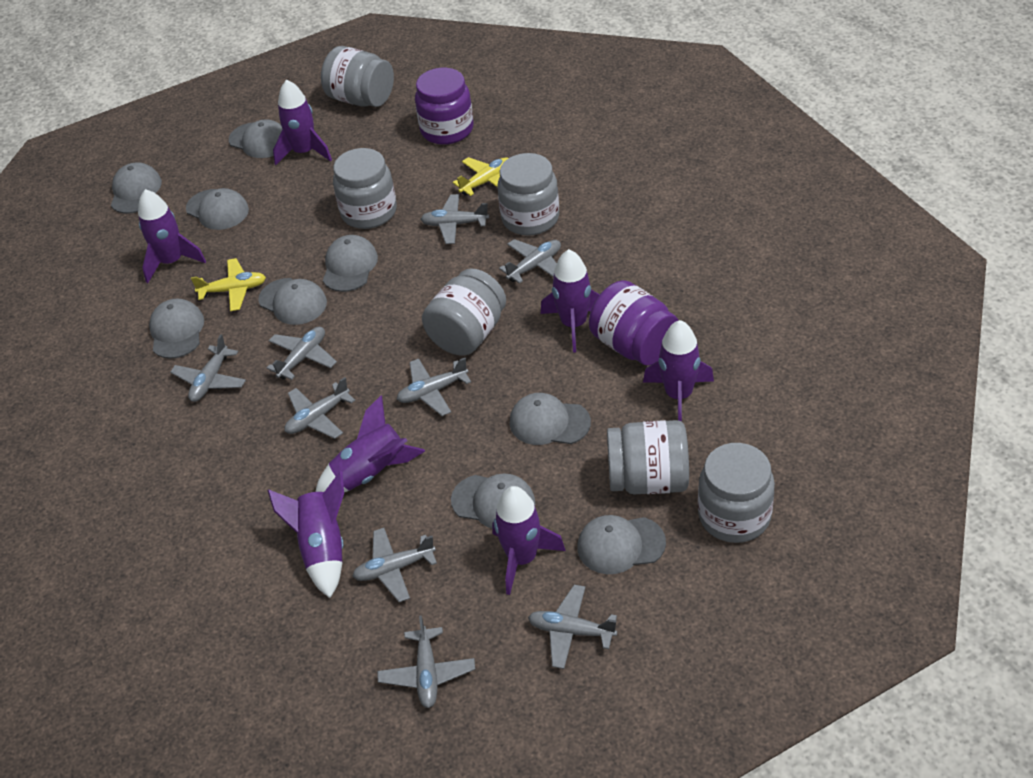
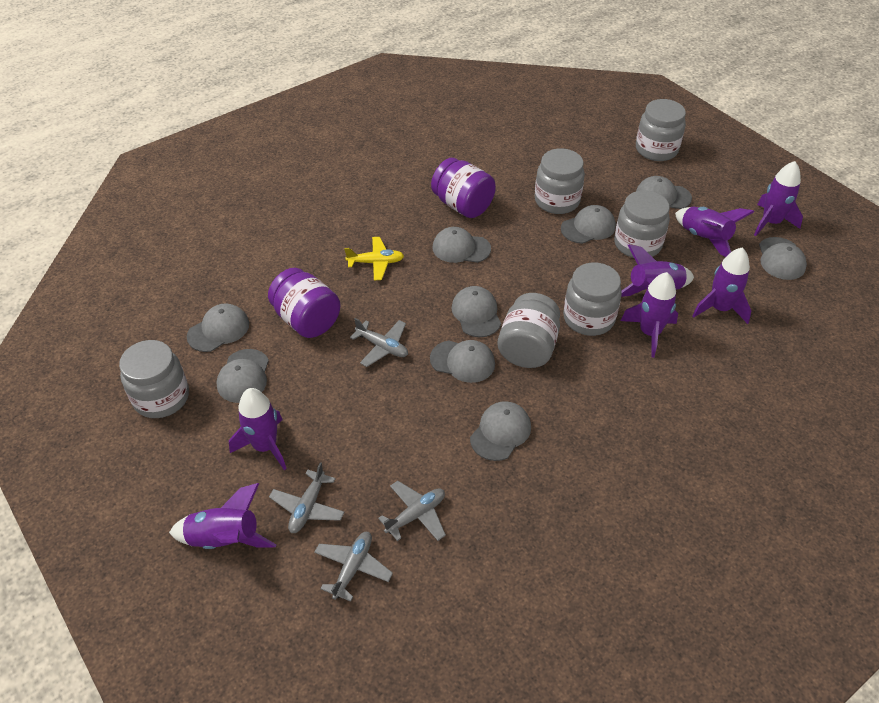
grey plane: 9 -> 4
yellow plane: 2 -> 1

